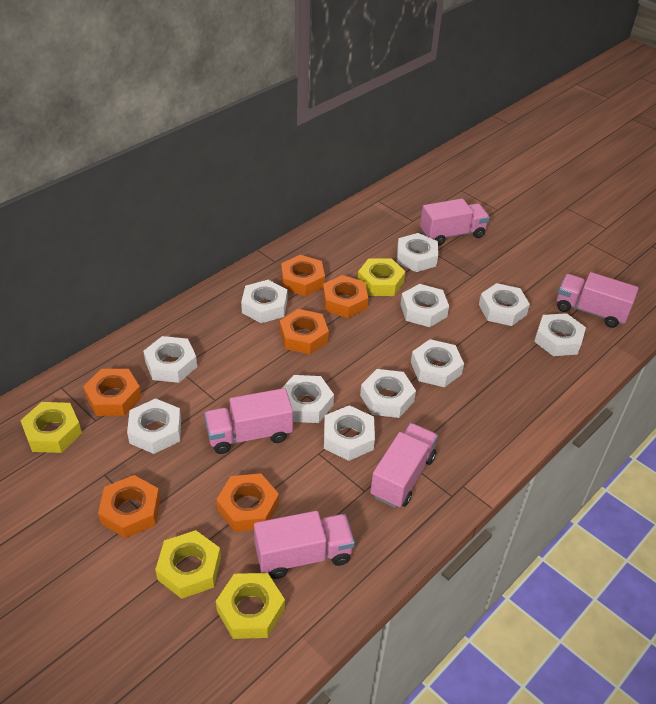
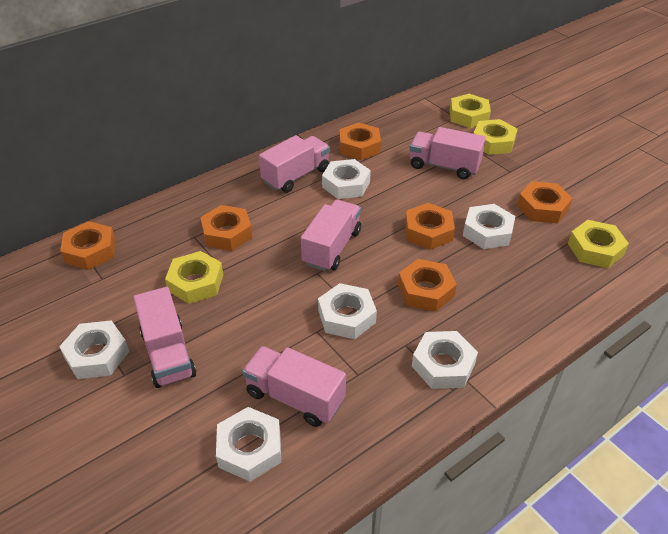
white nut: 11 -> 6

